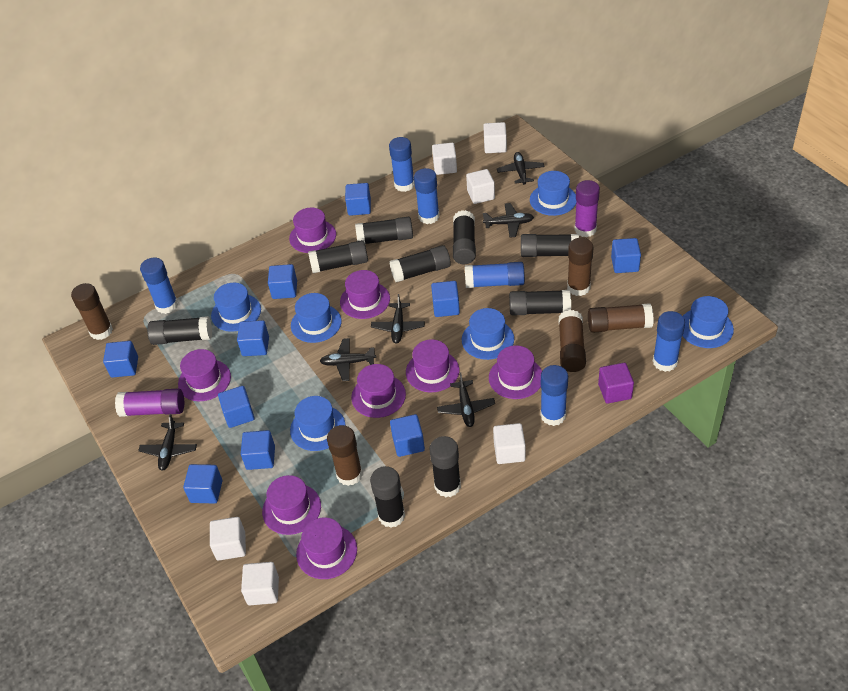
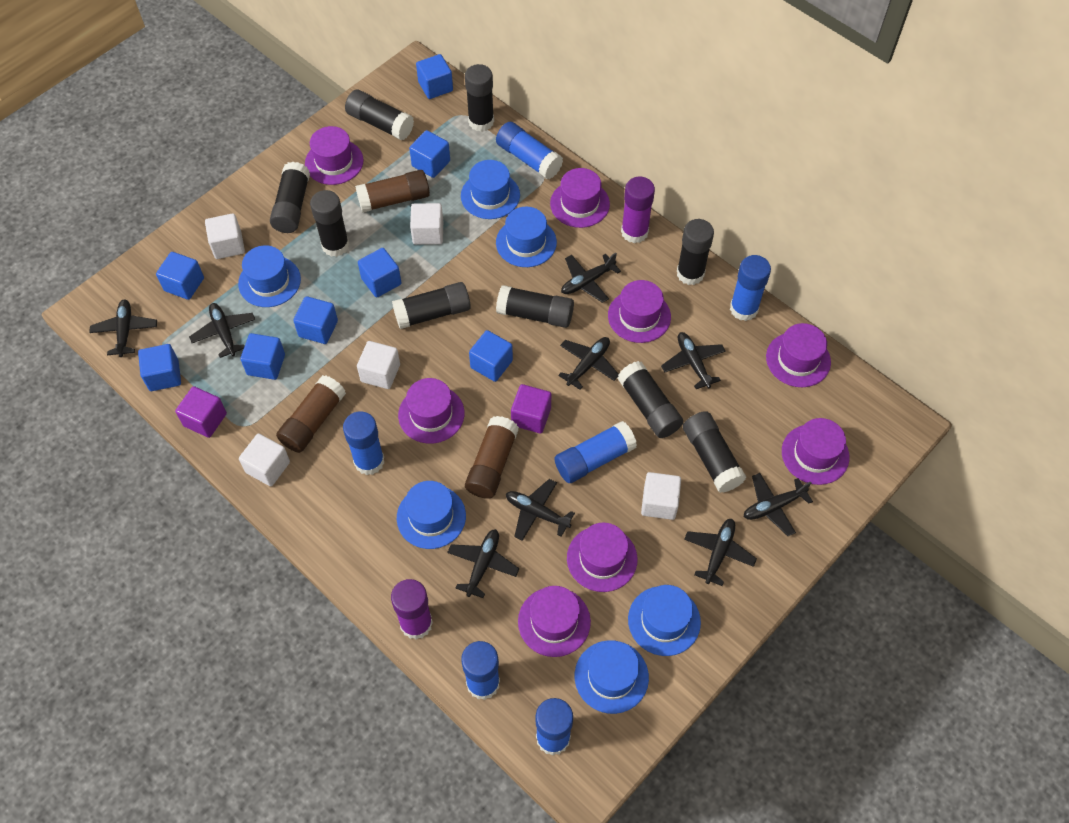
black plane: 6 -> 9
blue cube: 10 -> 8
brown glue stick: 5 -> 3
purple cube: 1 -> 2
white cube: 6 -> 5

